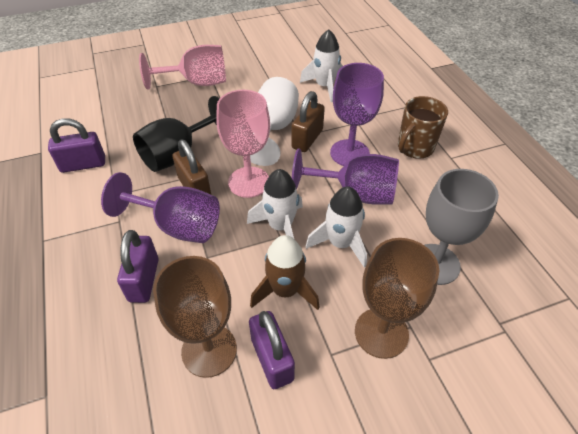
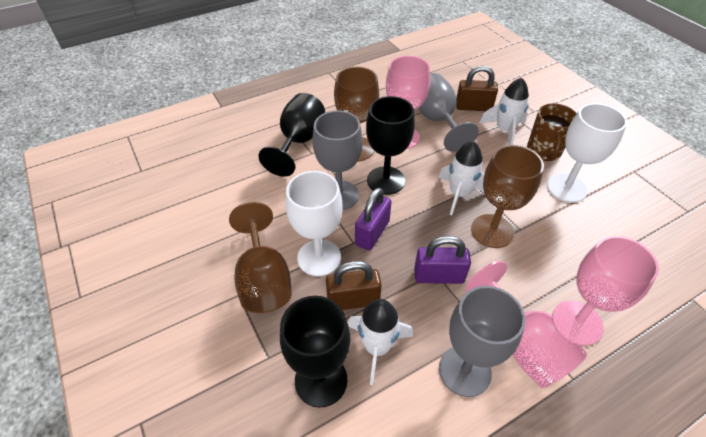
black goblet: 1 -> 3
brown goblet: 2 -> 3
brown rocket: 1 -> 0
grey goblet: 1 -> 3
pink goblet: 2 -> 3
purple goblet: 3 -> 0
purple padlock: 3 -> 2
white goblet: 1 -> 2

